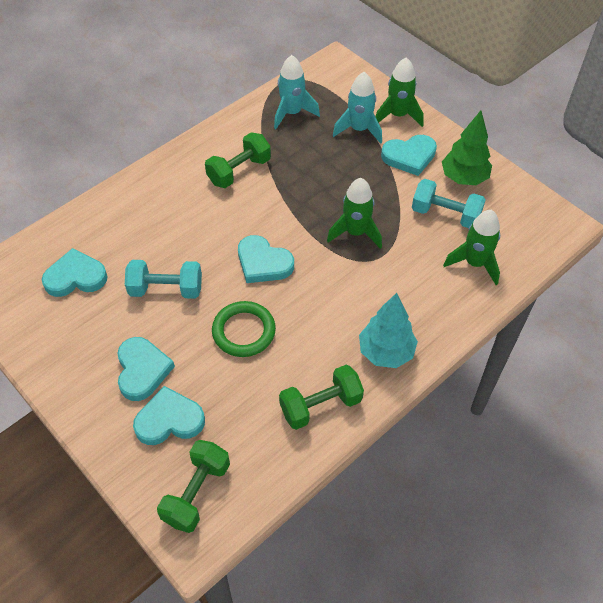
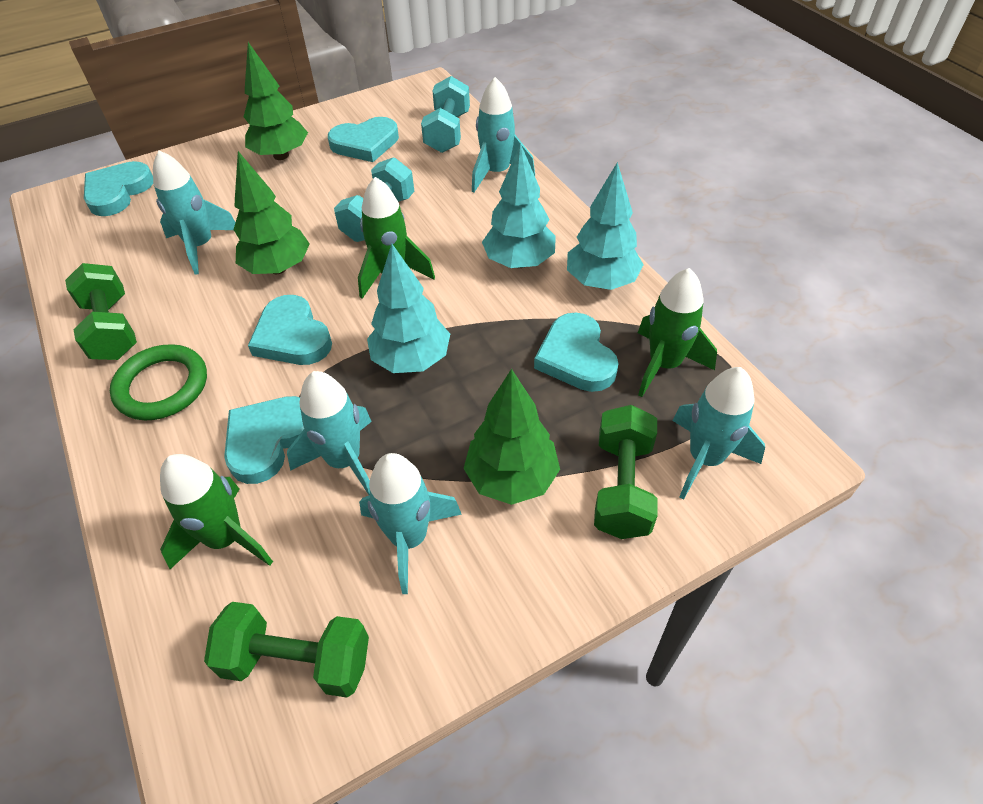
green tree: 1 -> 3
turquoise rocket: 2 -> 5
turquoise tree: 1 -> 3

